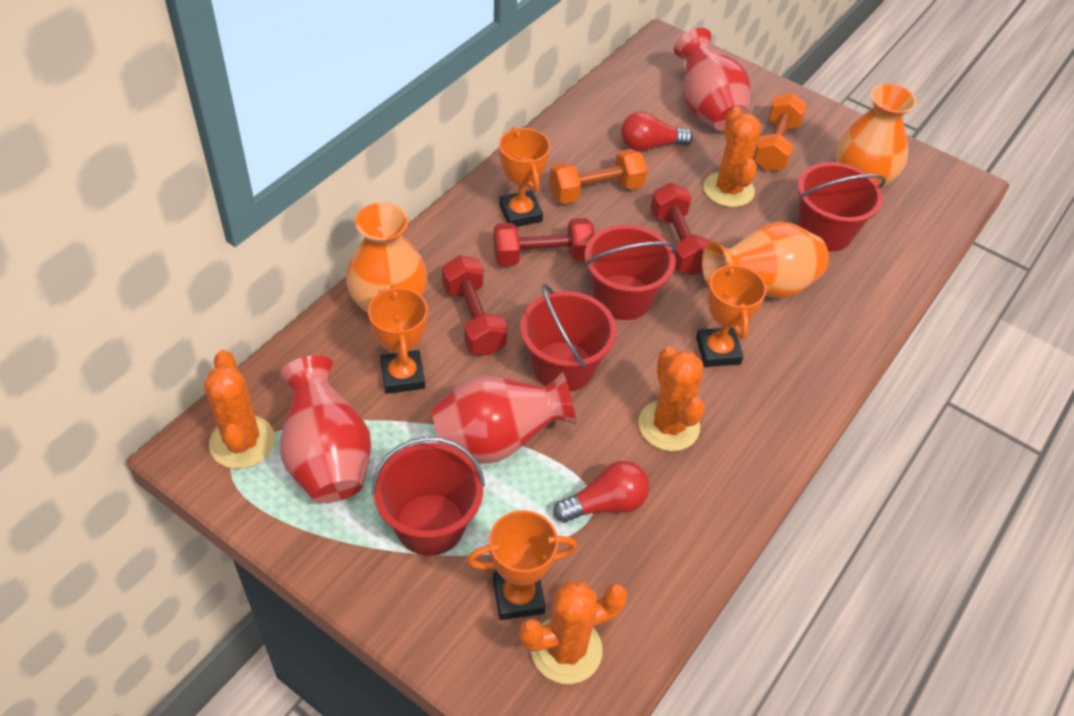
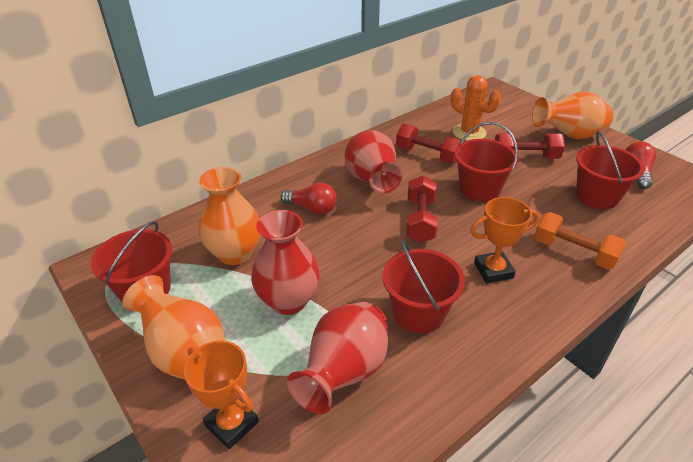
orange cactus: 4 -> 1
orange dumbbell: 2 -> 1
orange trophy: 4 -> 2

